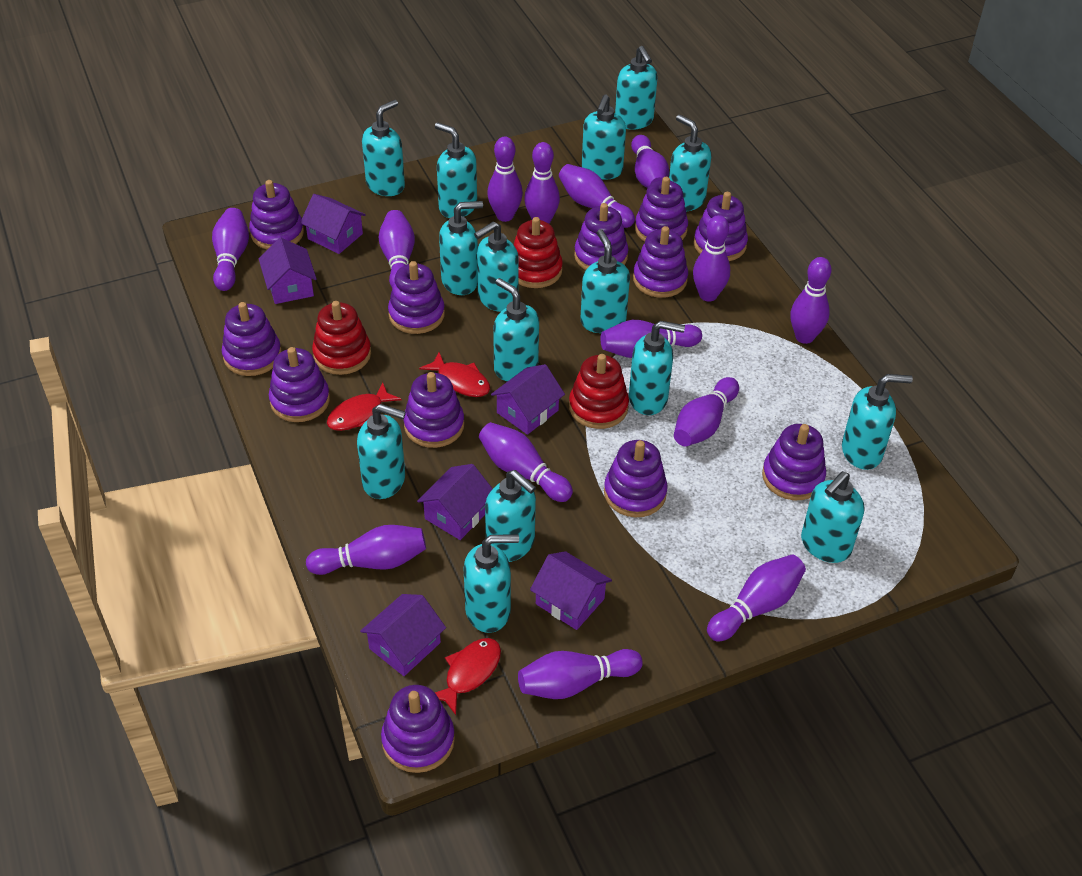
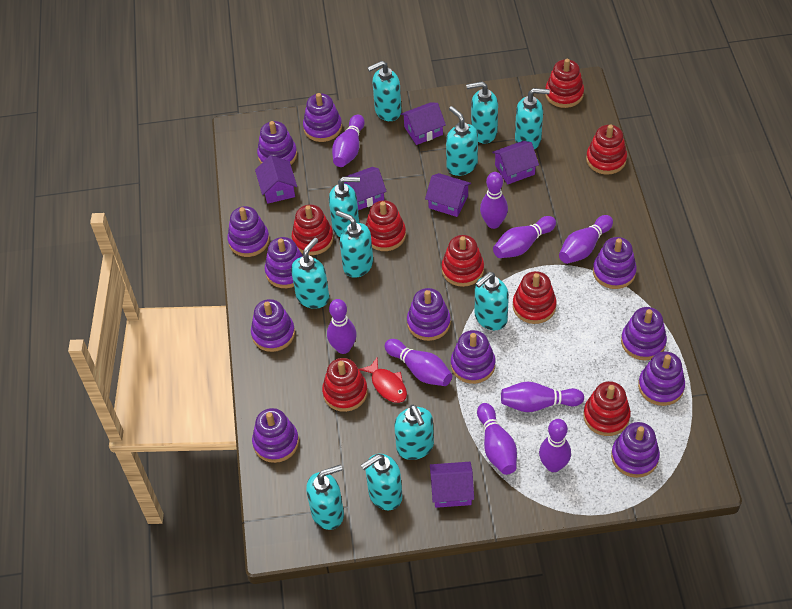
purple bowling pin: 14 -> 9
red fish: 3 -> 1
red stacking toy: 3 -> 8
turquoise soap dispenser: 15 -> 11

